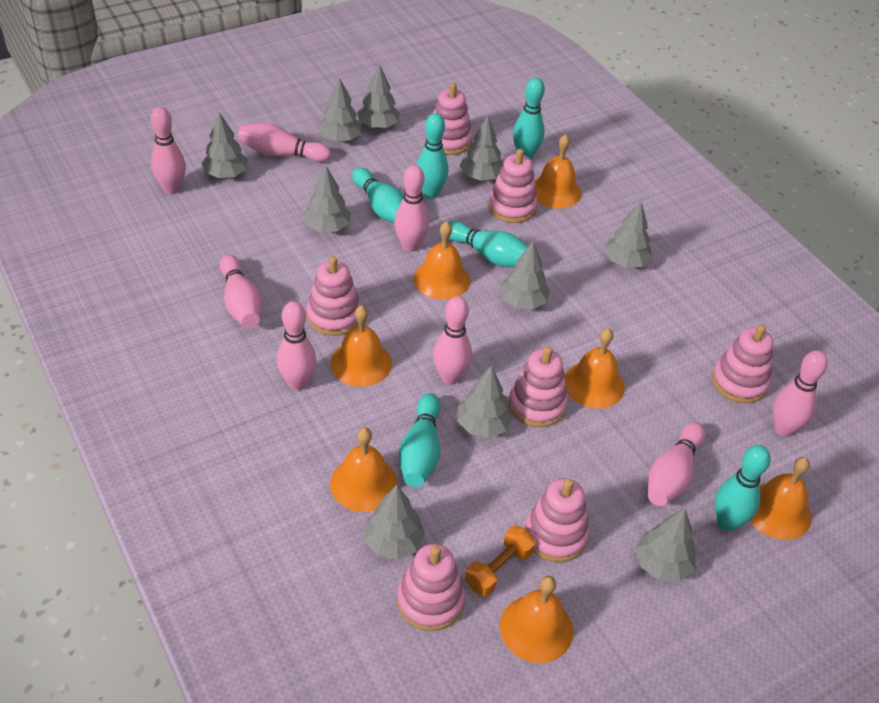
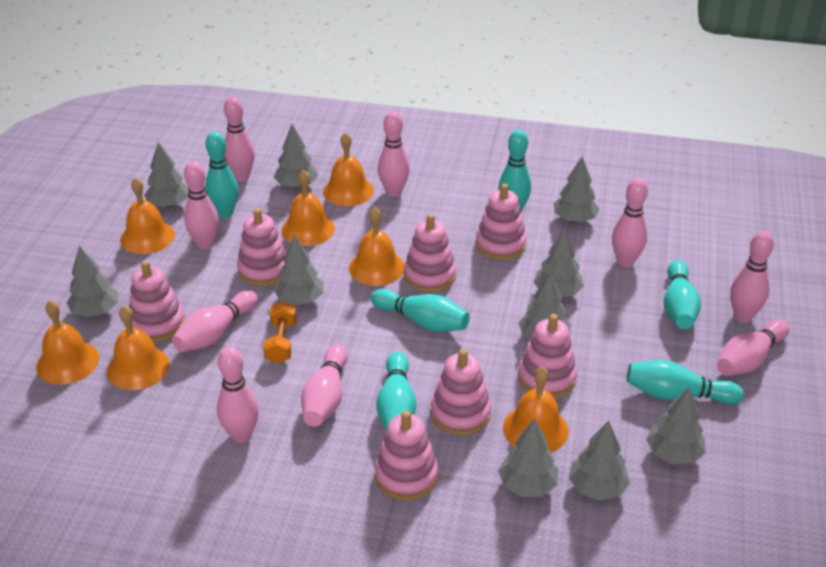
pink bowling pin: 8 -> 9

